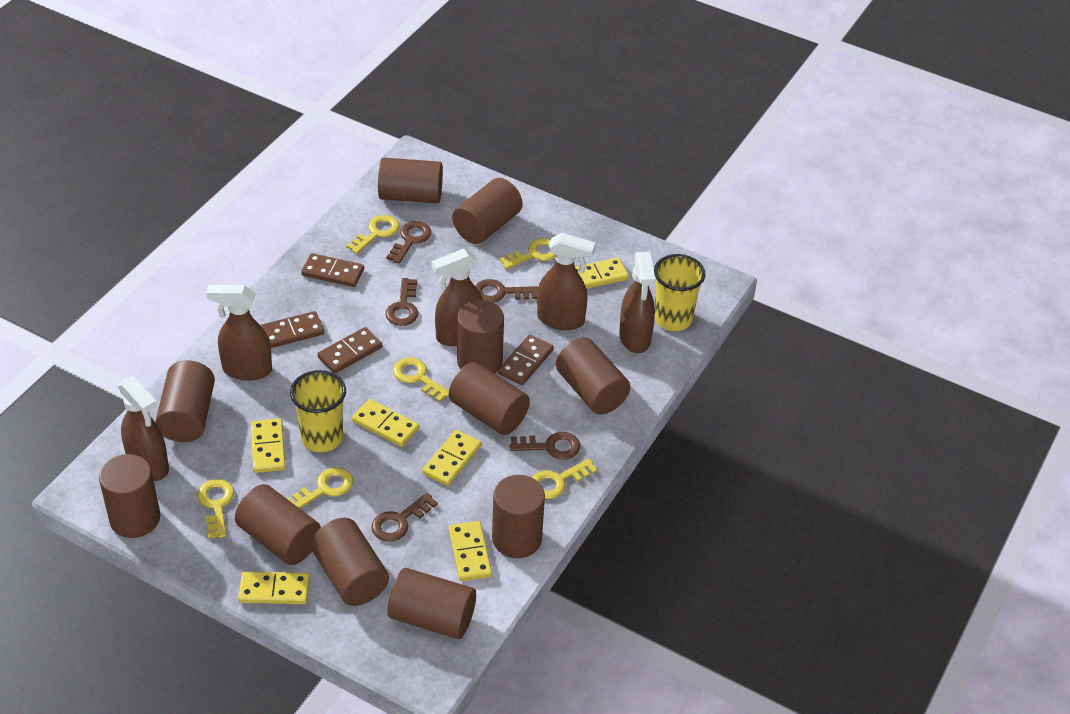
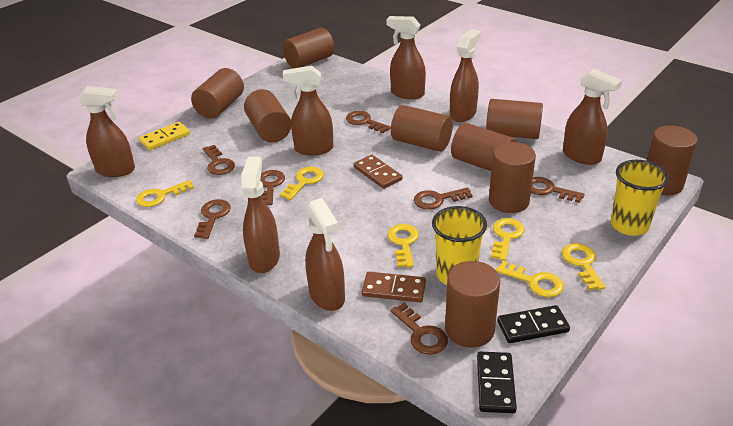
black domino: 0 -> 2
brown cylinder: 11 -> 9
brown domino: 4 -> 2
brown key: 5 -> 7
brown spray bottle: 5 -> 7
yellow domino: 6 -> 1

